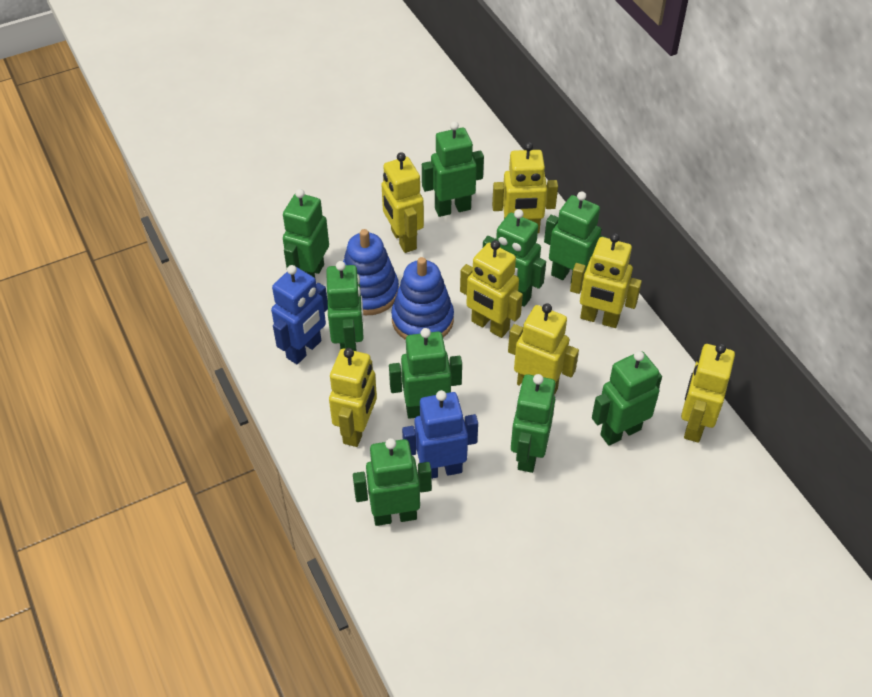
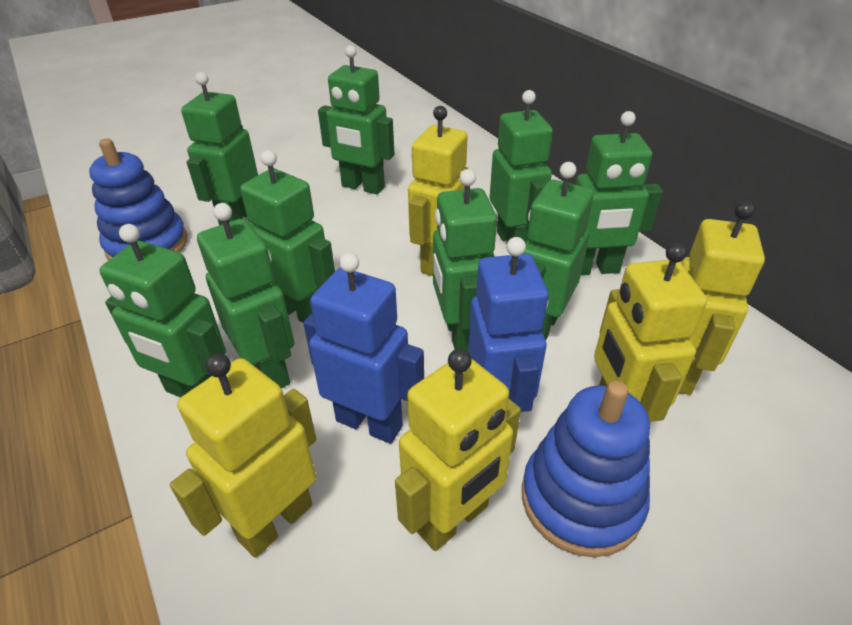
yellow robot: 7 -> 5

